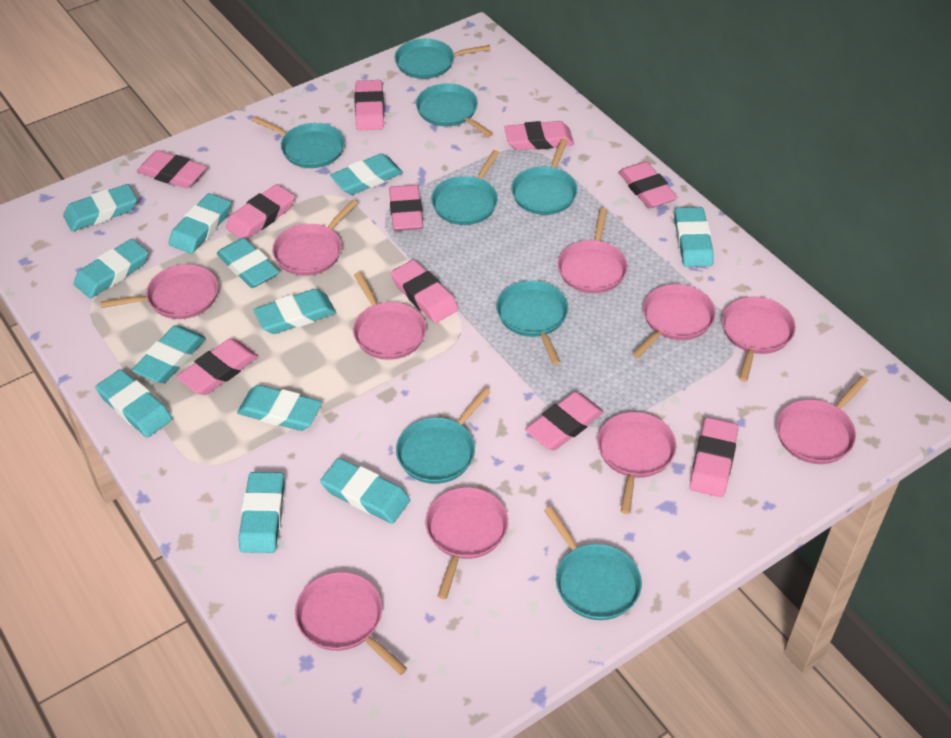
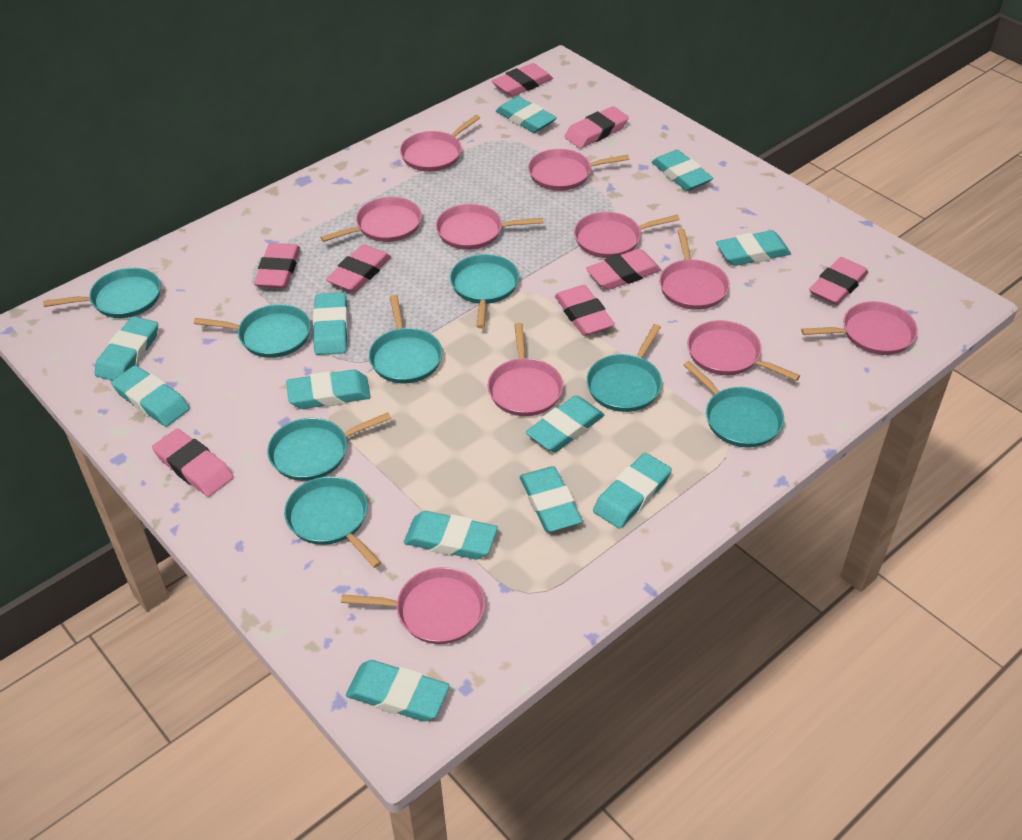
pink eraser: 10 -> 8

